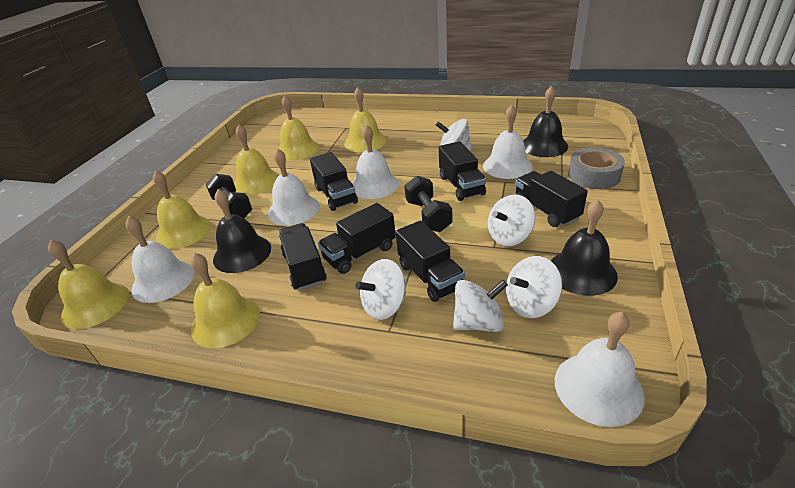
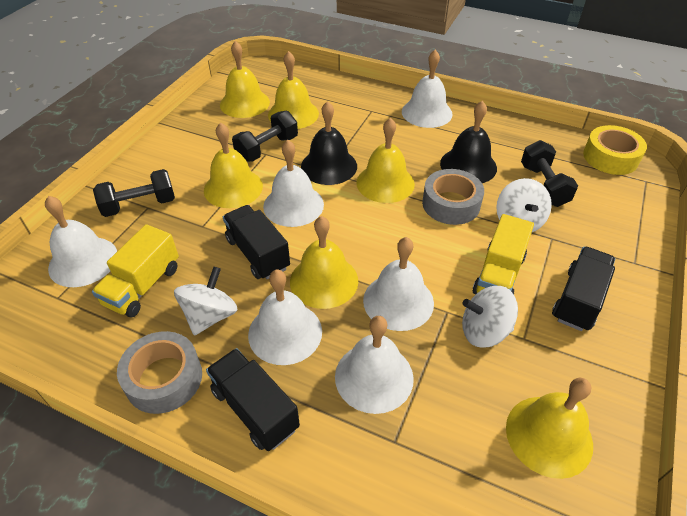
black bell: 3 -> 2
black dumbbell: 2 -> 3
black truck: 6 -> 3
grey tape: 1 -> 2
white bell: 5 -> 6
white spinning top: 5 -> 3
yellow tape: 0 -> 1
yellow truck: 0 -> 2

